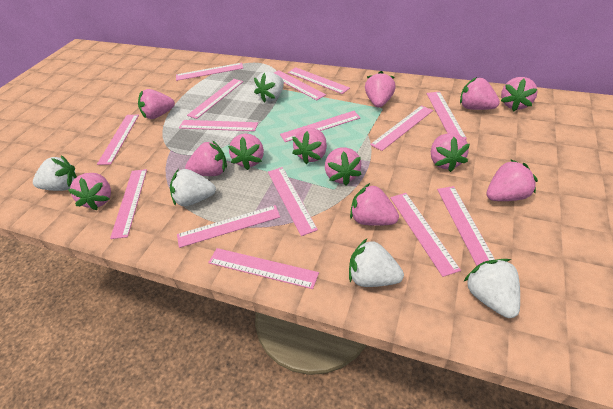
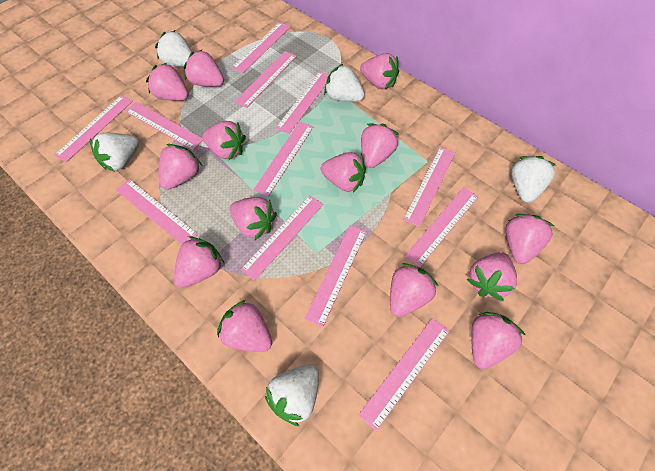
pink ruler: 15 -> 12
pink strawberry: 12 -> 14

